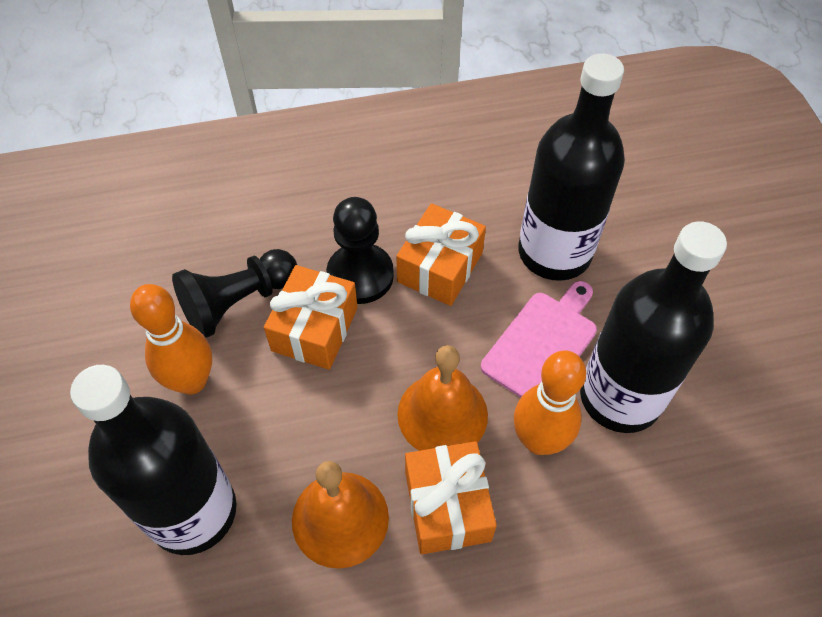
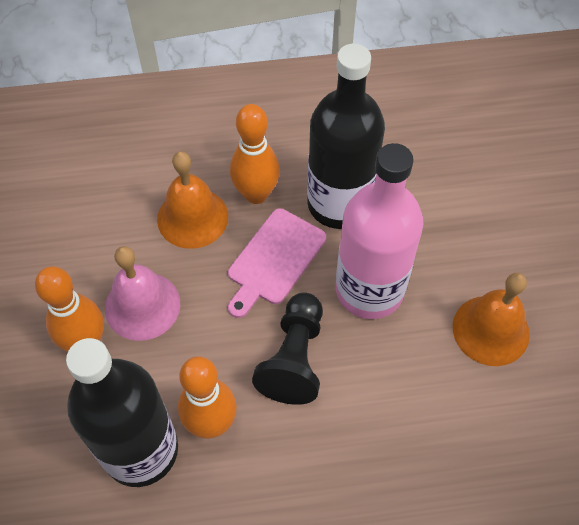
black bottle: 3 -> 2
black pawn: 2 -> 1
orange bowling pin: 2 -> 3
orange gift: 3 -> 0
pink bell: 0 -> 1
pink bottle: 0 -> 1

